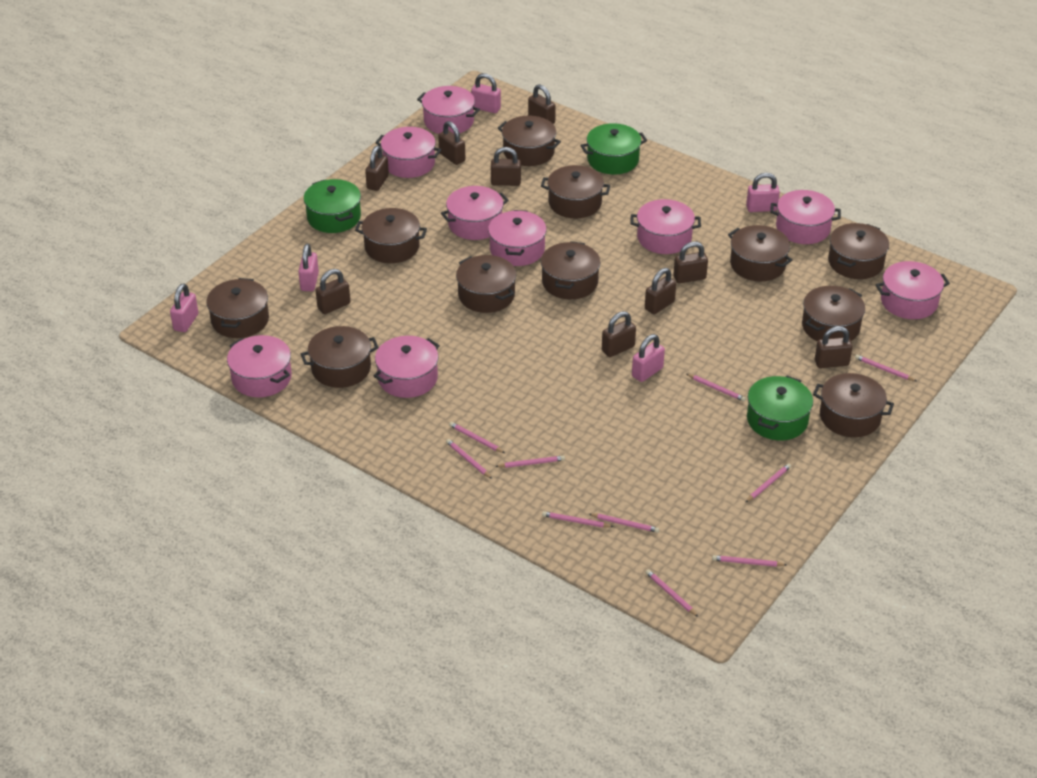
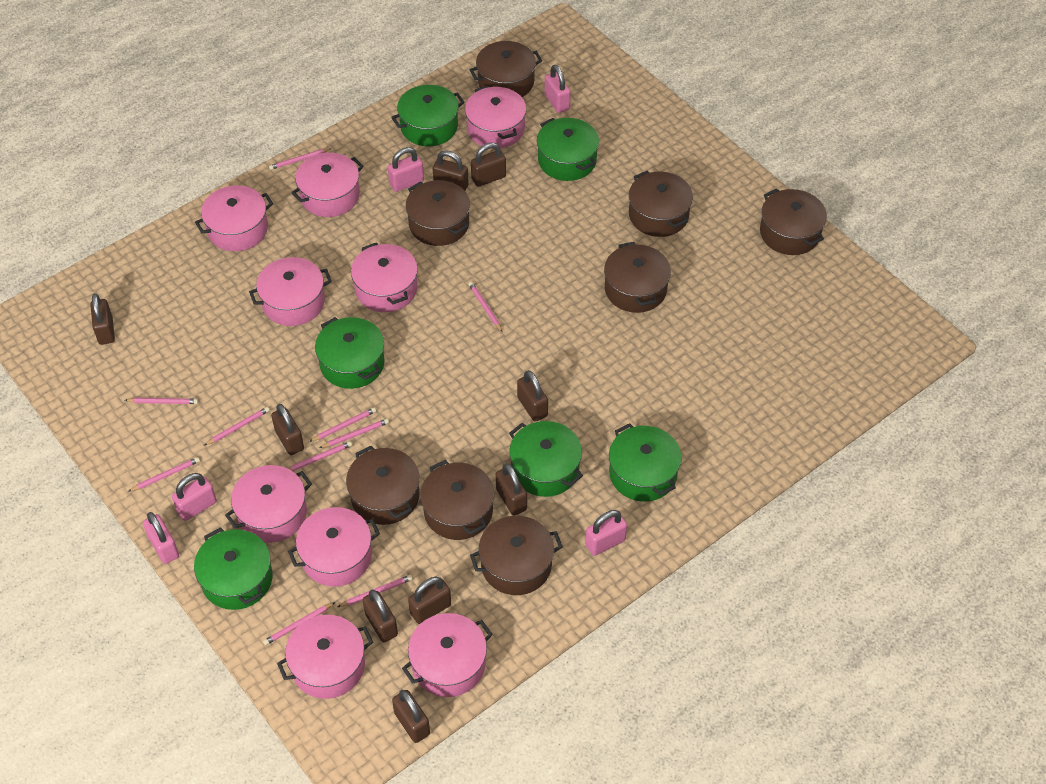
brown pot: 11 -> 8
green pot: 3 -> 6

